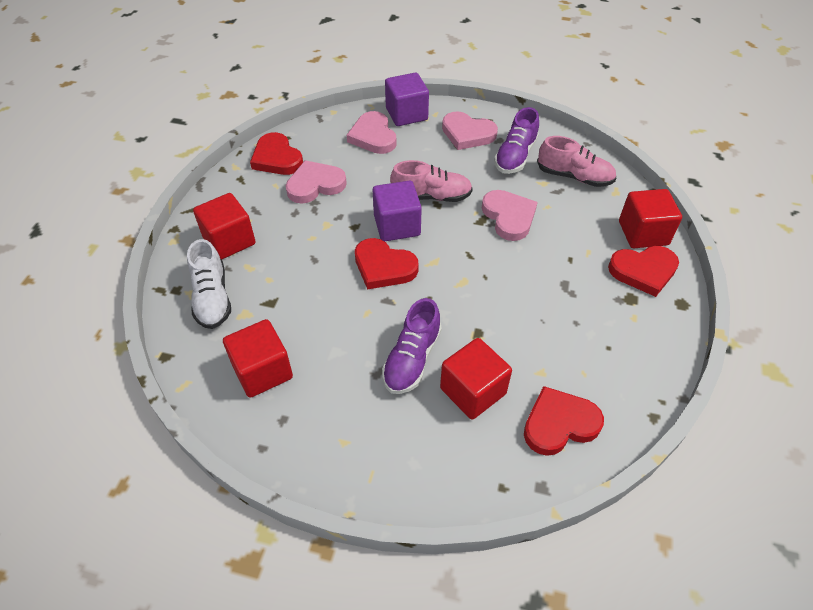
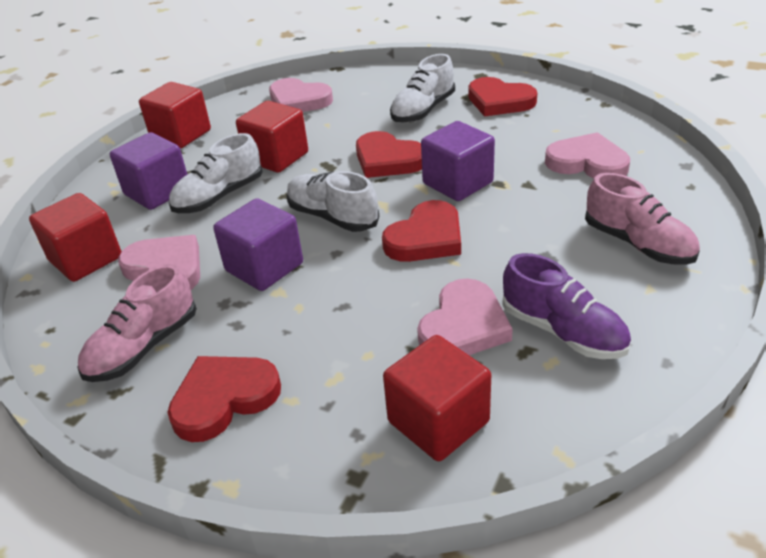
purple cube: 2 -> 3
purple shoe: 2 -> 1
white shoe: 1 -> 3

